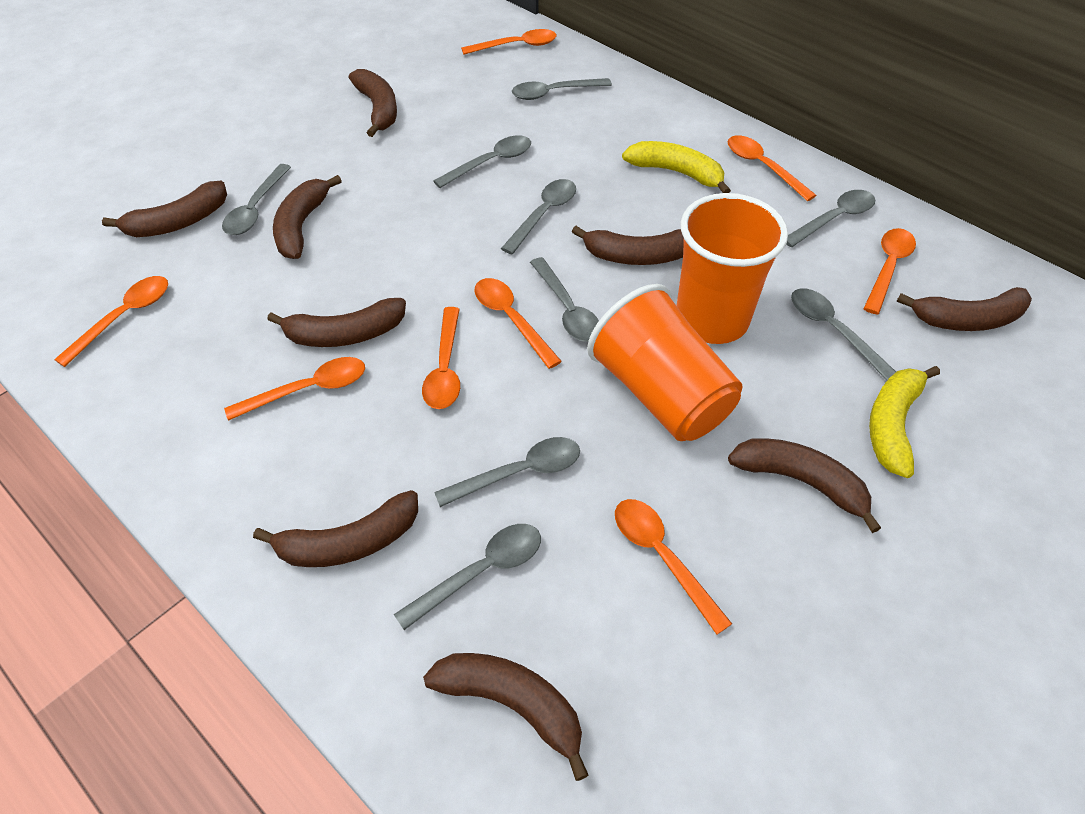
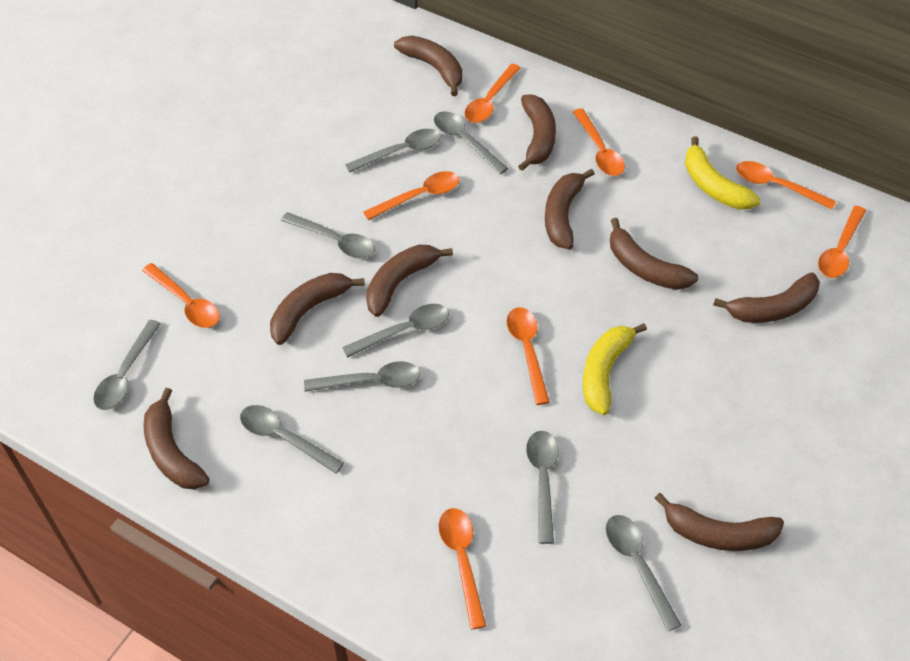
orange cup: 2 -> 0

